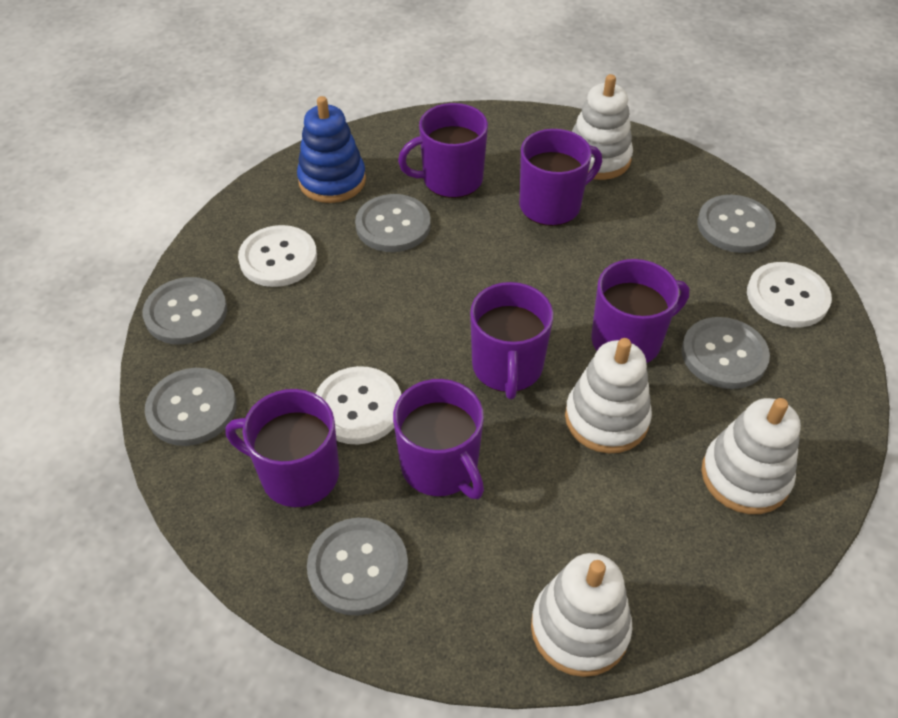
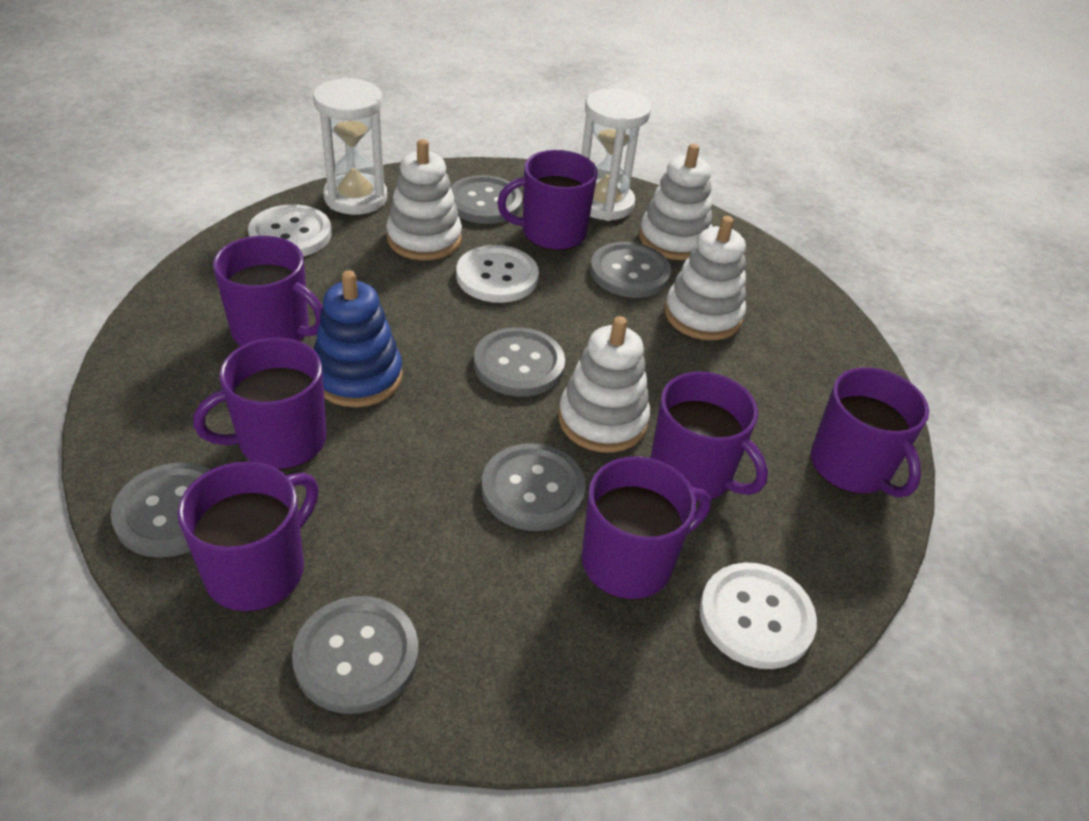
purple mug: 6 -> 7
white hourglass: 0 -> 2

